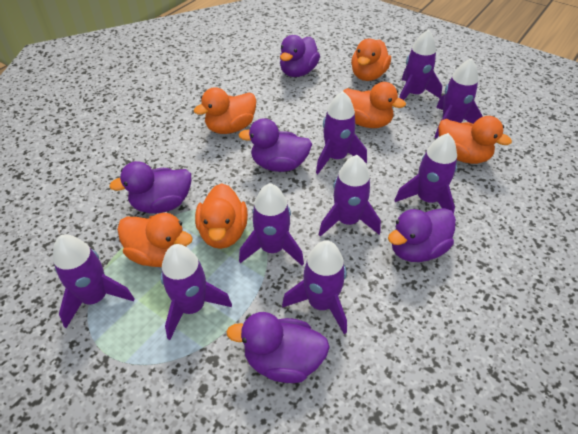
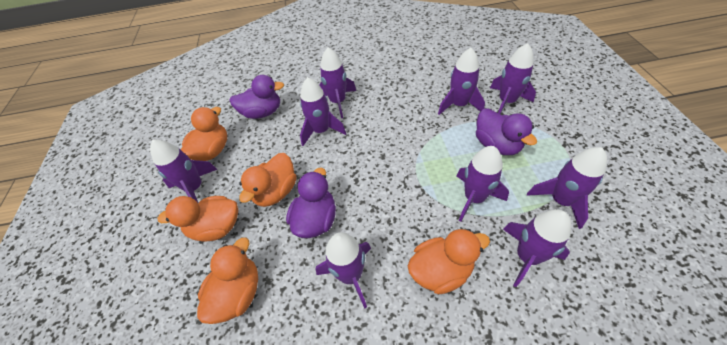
orange duck: 6 -> 5
purple duck: 5 -> 3

